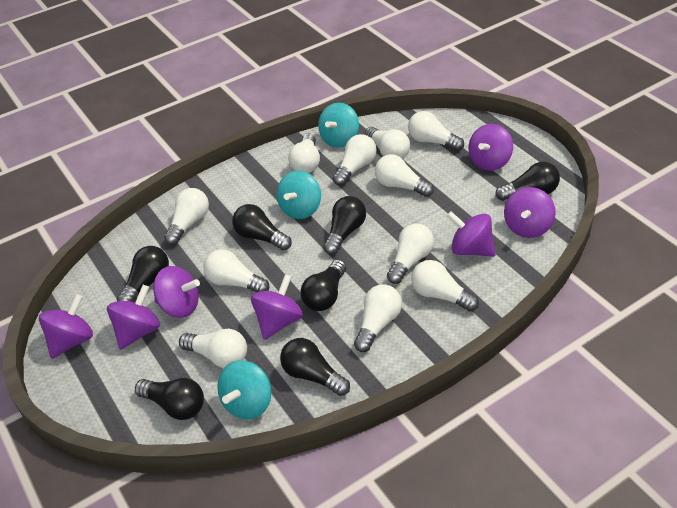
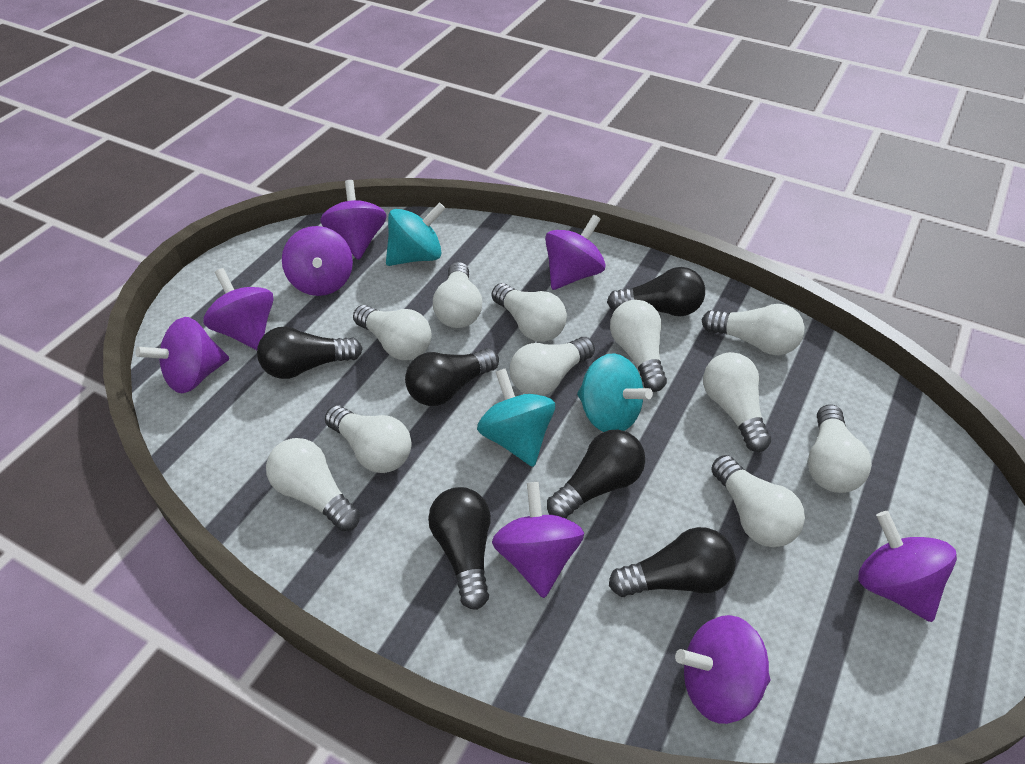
black light bulb: 7 -> 6
purple spinning top: 7 -> 8

